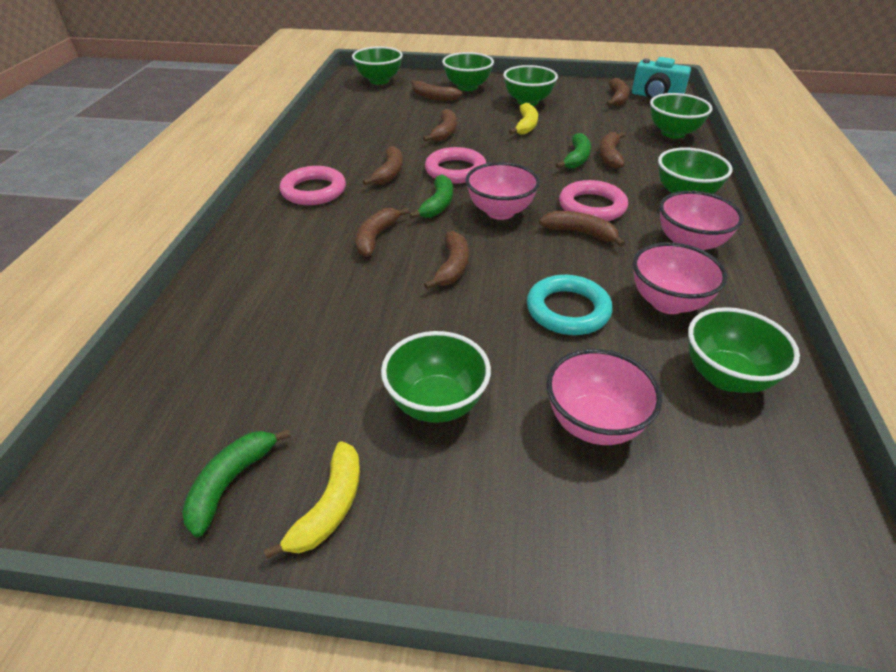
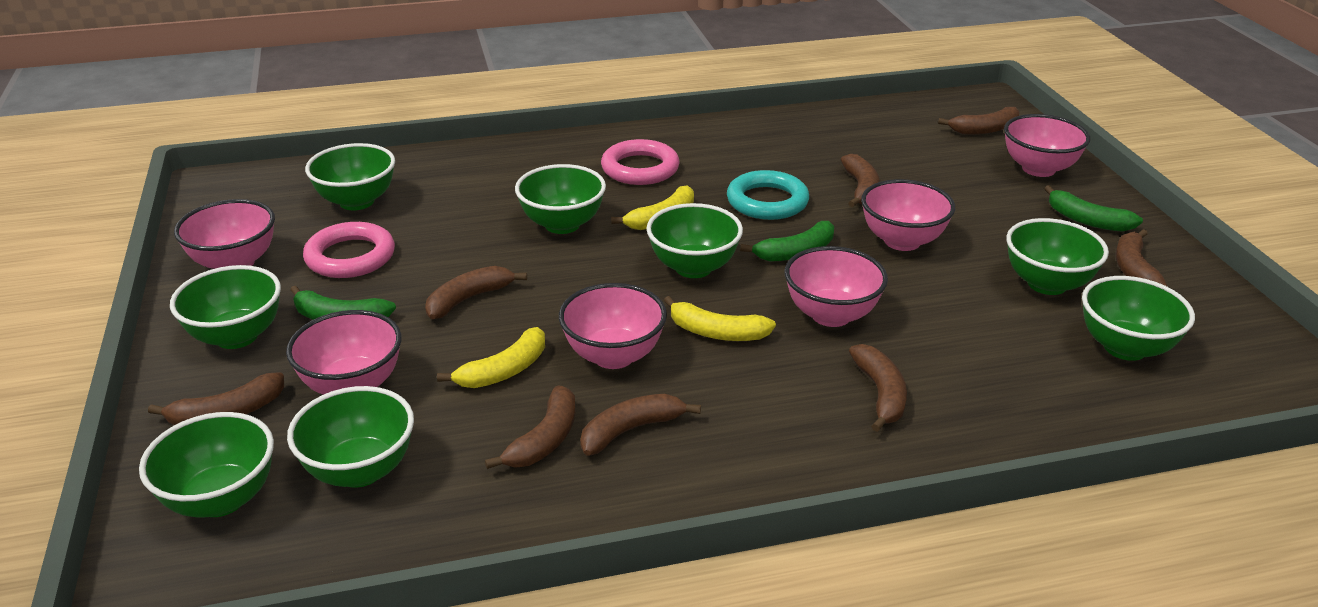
green bowl: 7 -> 8
pink bowl: 4 -> 6
pink ring: 3 -> 2
turquoise camera: 1 -> 0
yellow banana: 2 -> 3

